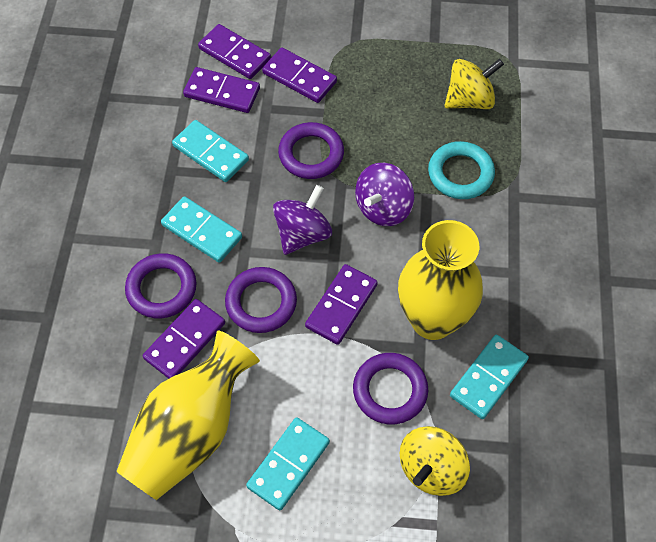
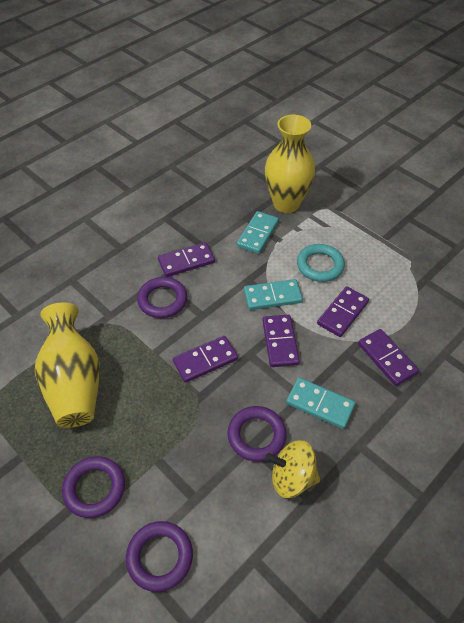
purple spinning top: 2 -> 0
turquoise domino: 4 -> 3
yellow spinning top: 2 -> 1

